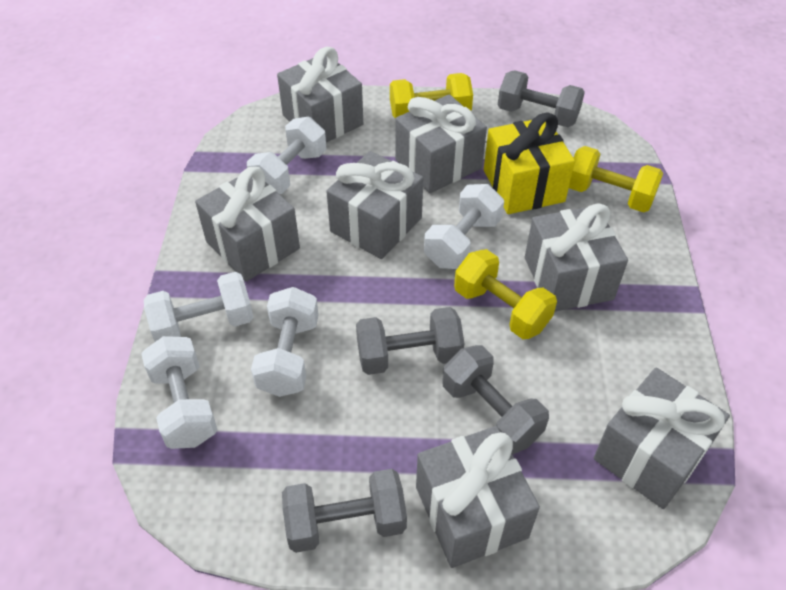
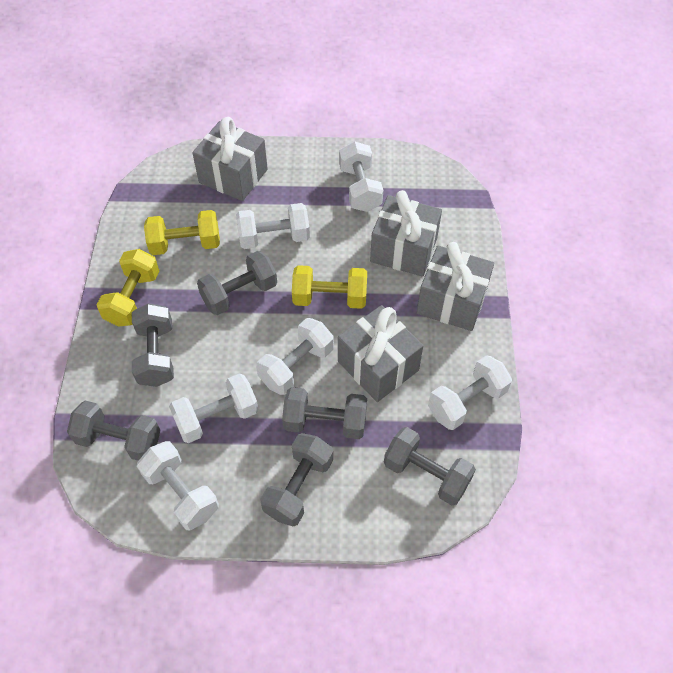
grey dumbbell: 4 -> 6
grey gift: 7 -> 4
white dumbbell: 5 -> 6
yellow gift: 1 -> 0

